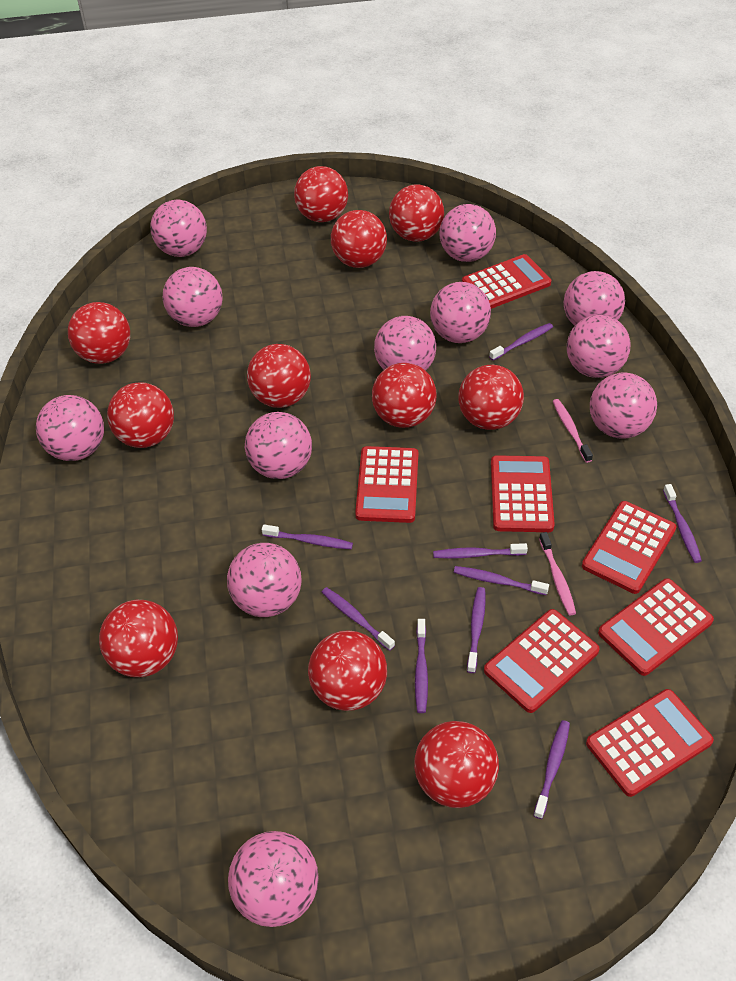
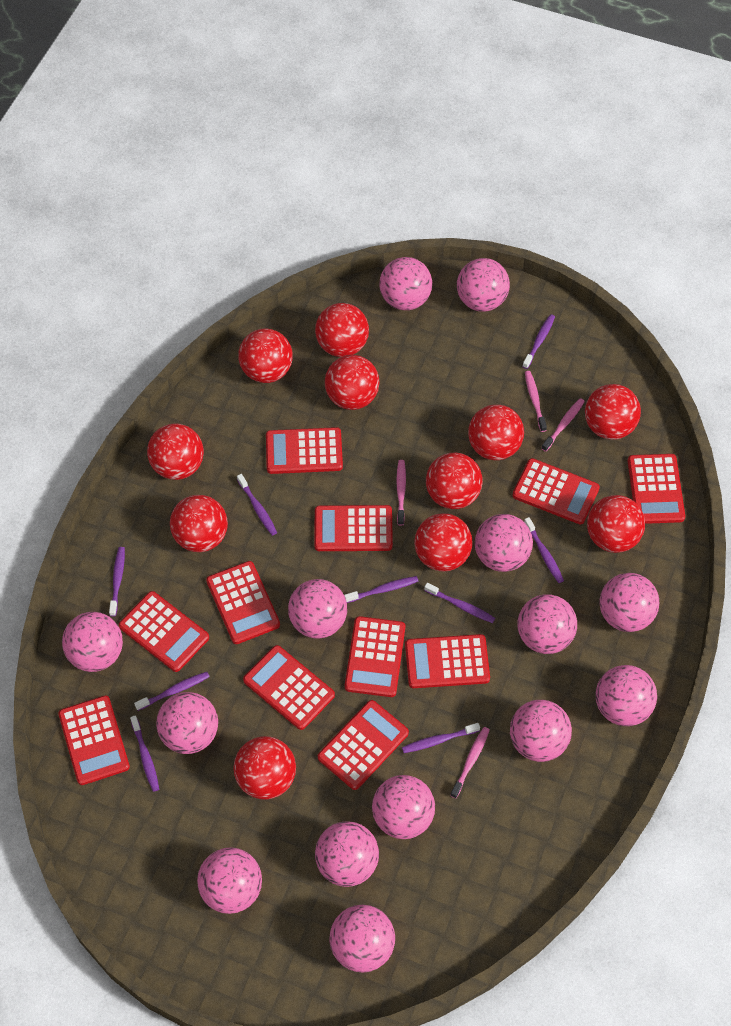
pink ball: 12 -> 14
pink toothbrush: 2 -> 4
red calculator: 7 -> 11

